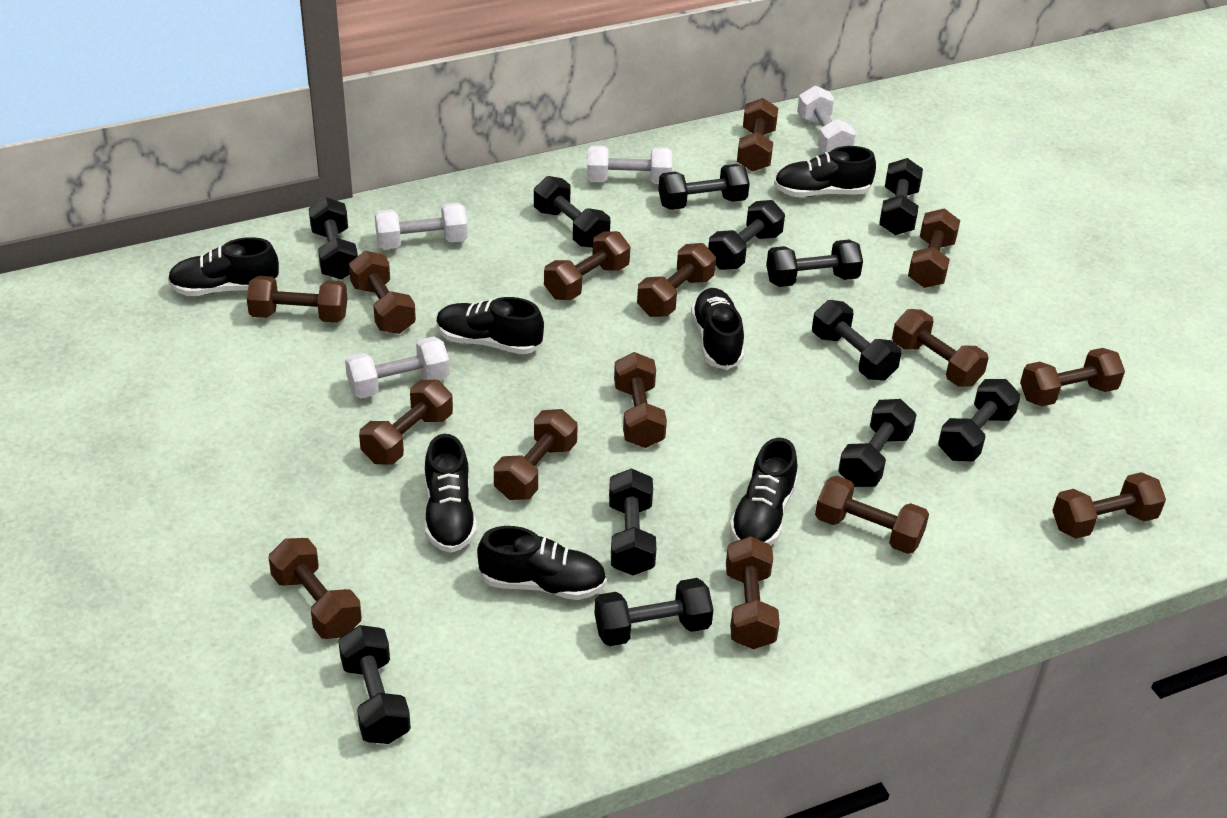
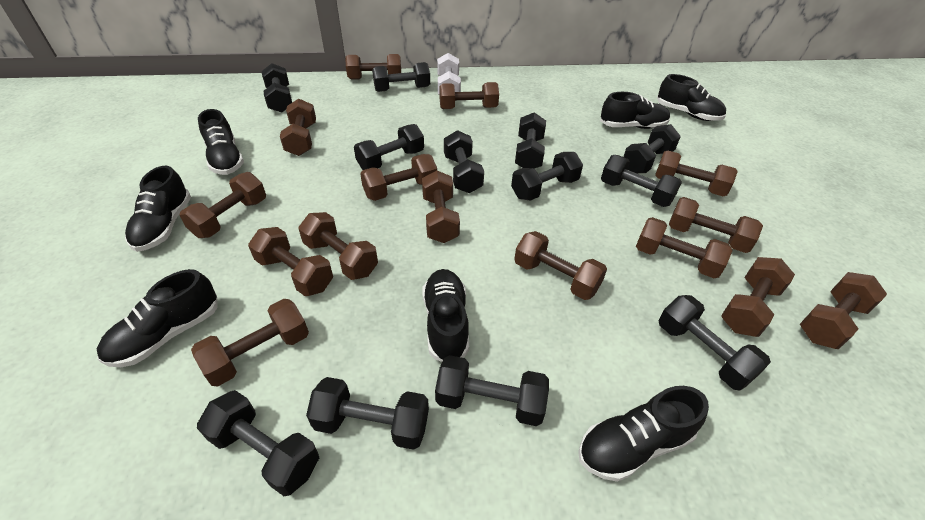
white dumbbell: 4 -> 1

